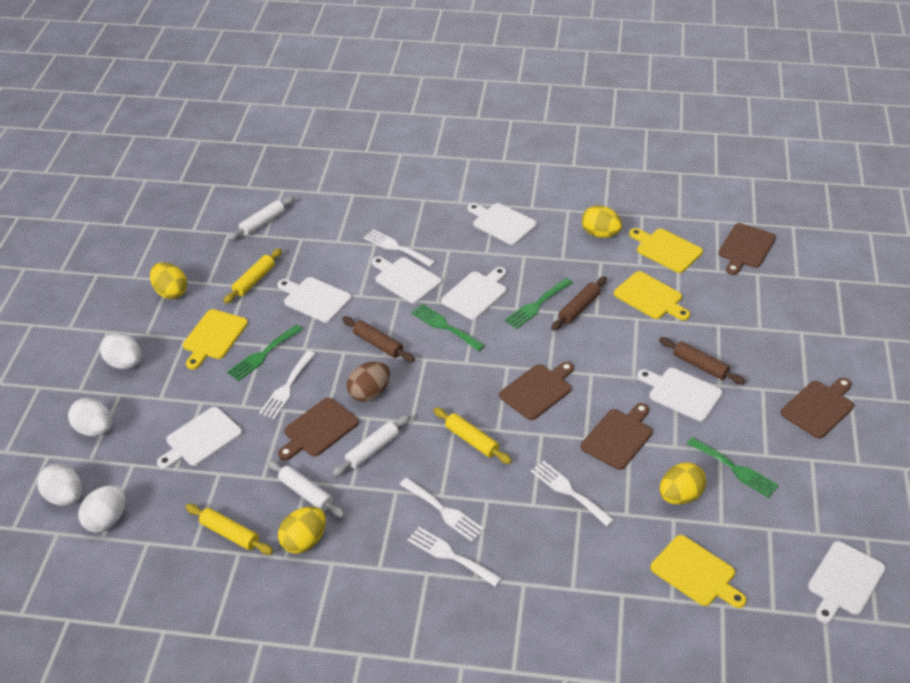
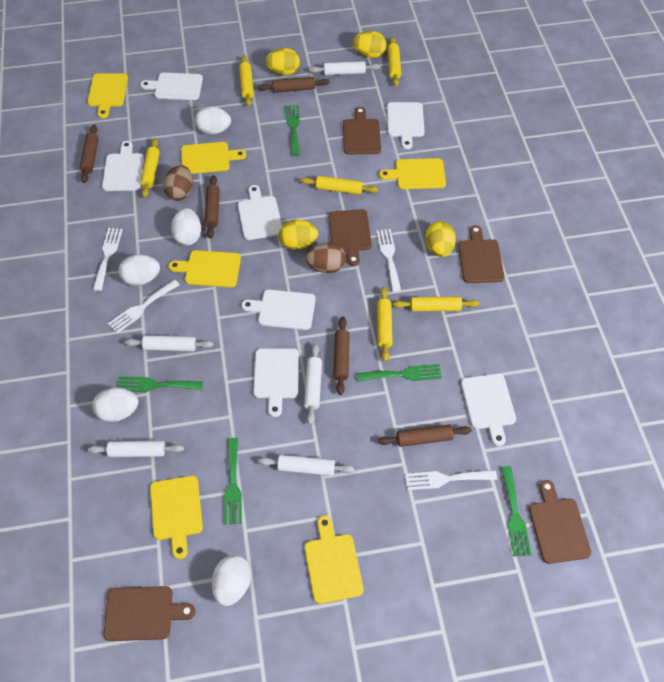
brown egg: 1 -> 2
brown rolling pin: 3 -> 5
green fork: 4 -> 5
white egg: 4 -> 5
white fork: 5 -> 4
white rolling pin: 3 -> 5
yellow cutting board: 4 -> 6
yellow rolling pin: 3 -> 6

